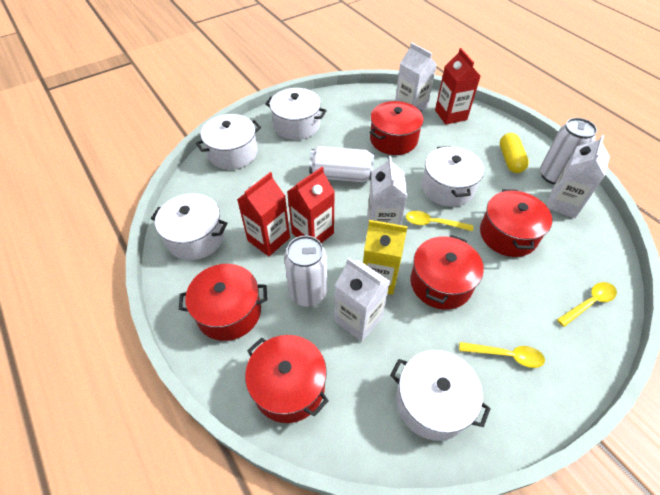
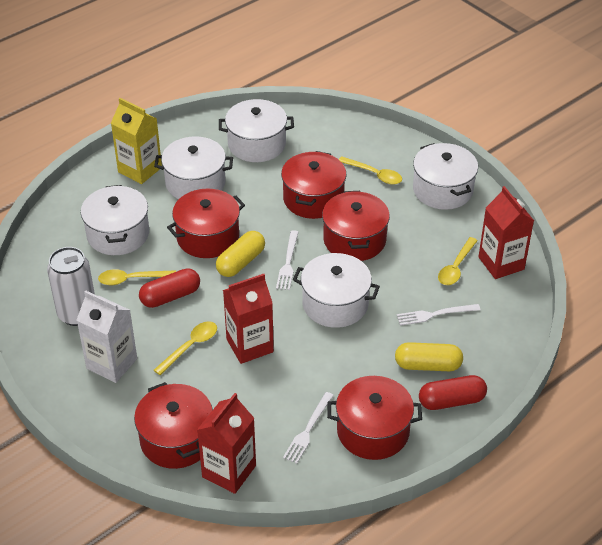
red capsule: 0 -> 2
white can: 3 -> 1
white carton: 4 -> 1
white fork: 0 -> 3
yellow capsule: 1 -> 2
yellow spoon: 3 -> 4

